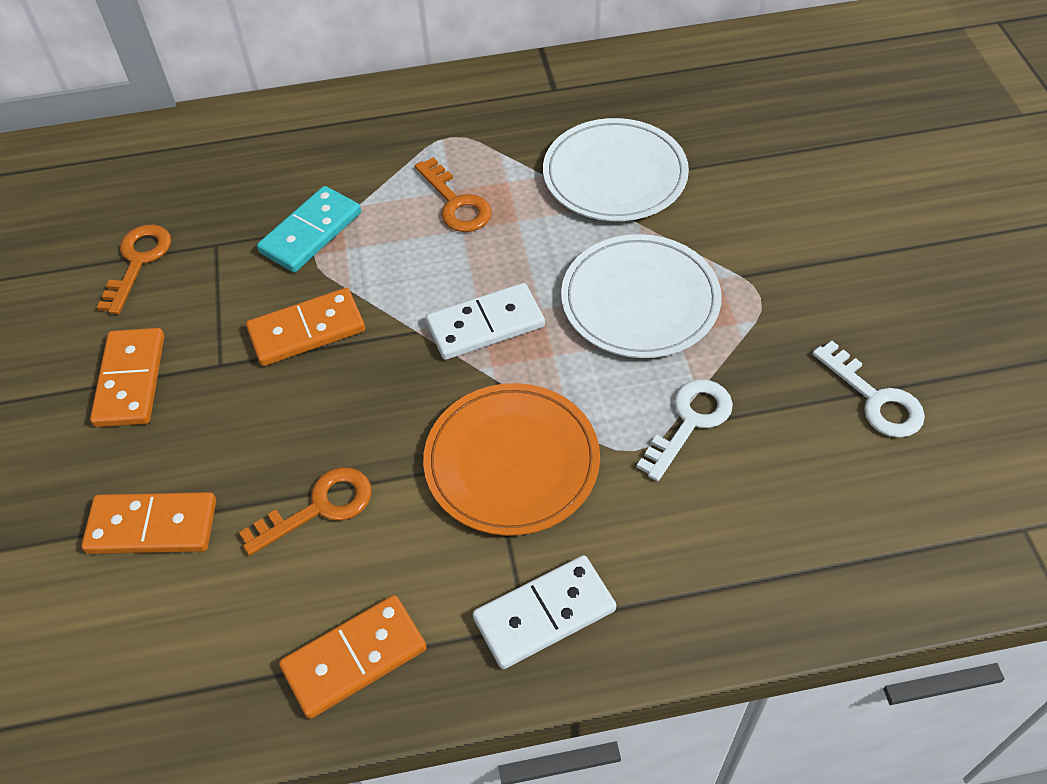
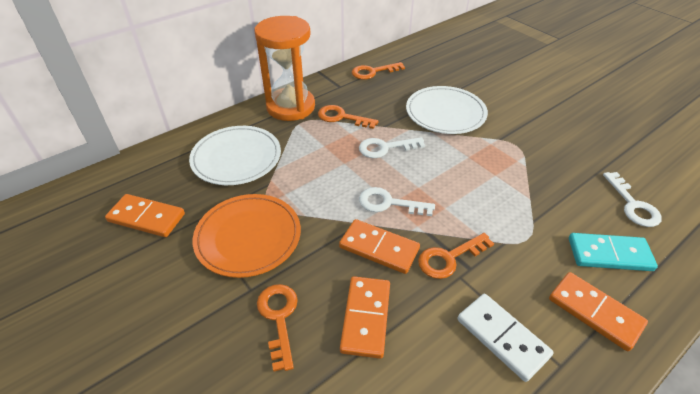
orange hourglass: 0 -> 1
orange key: 3 -> 4
white domino: 2 -> 1
white key: 2 -> 3

